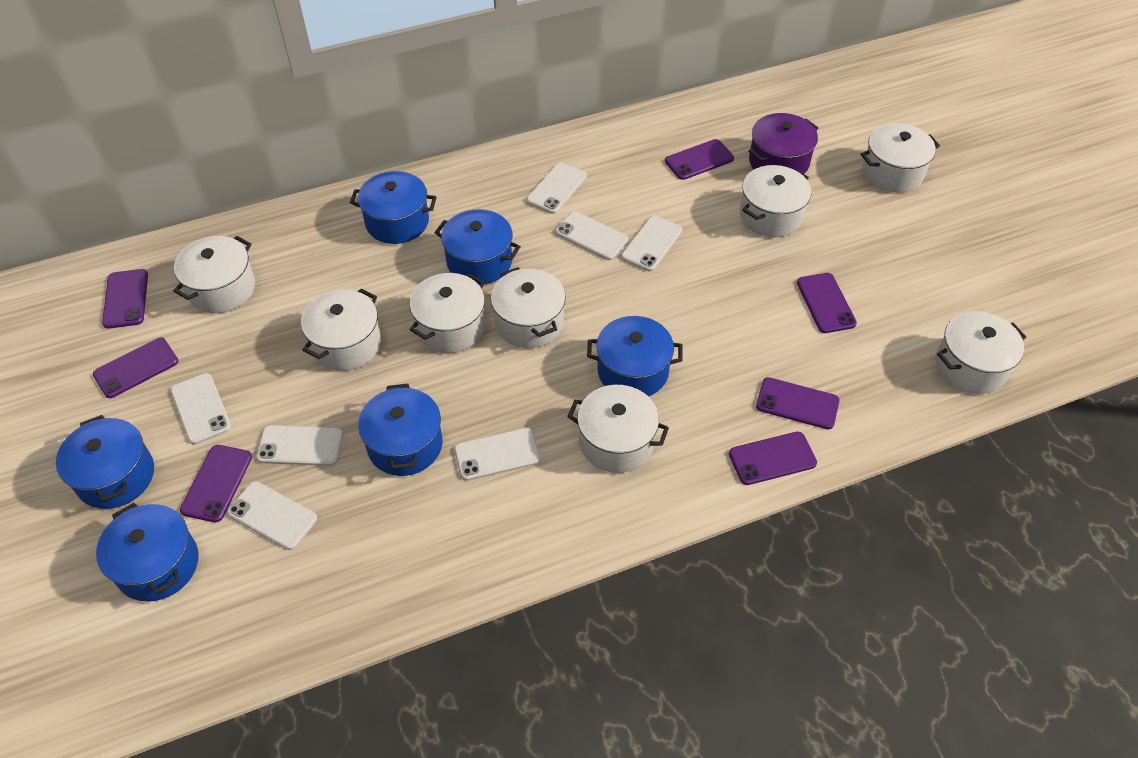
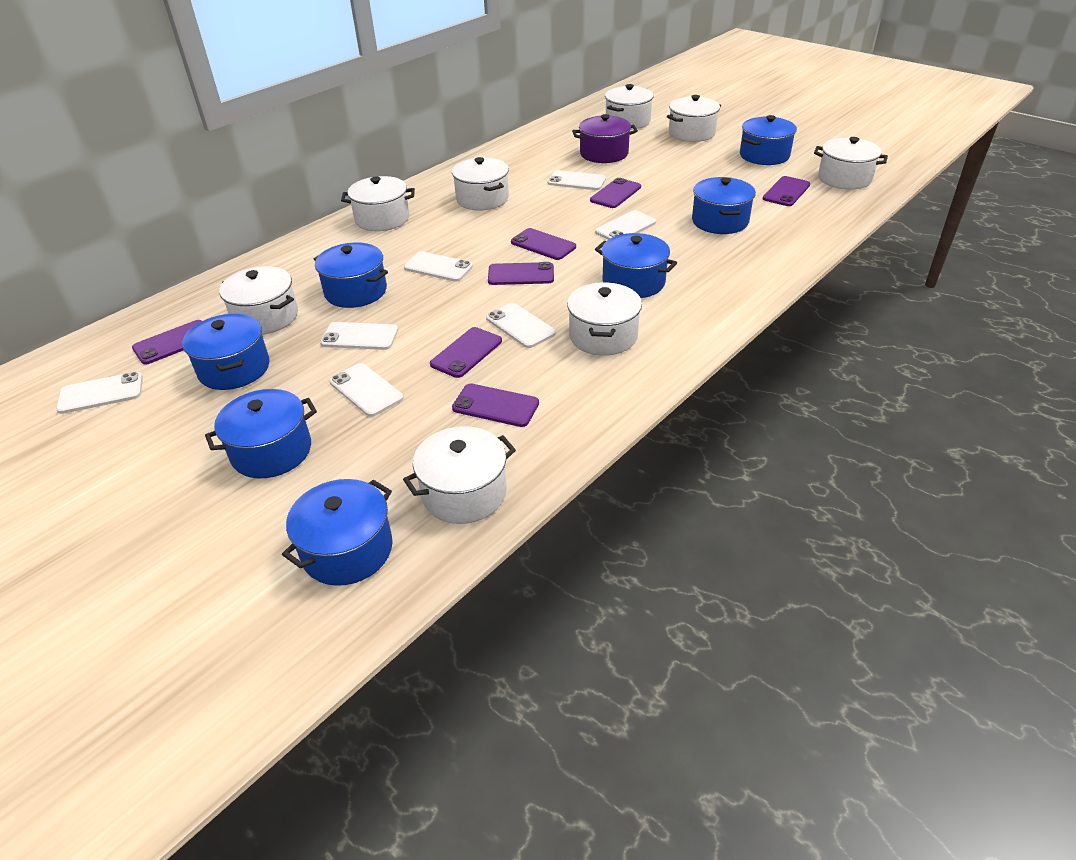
blue pot: 6 -> 7

